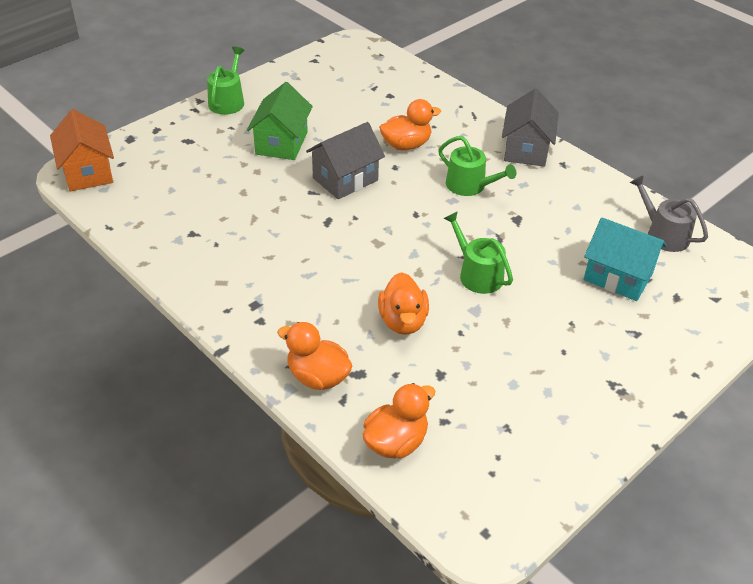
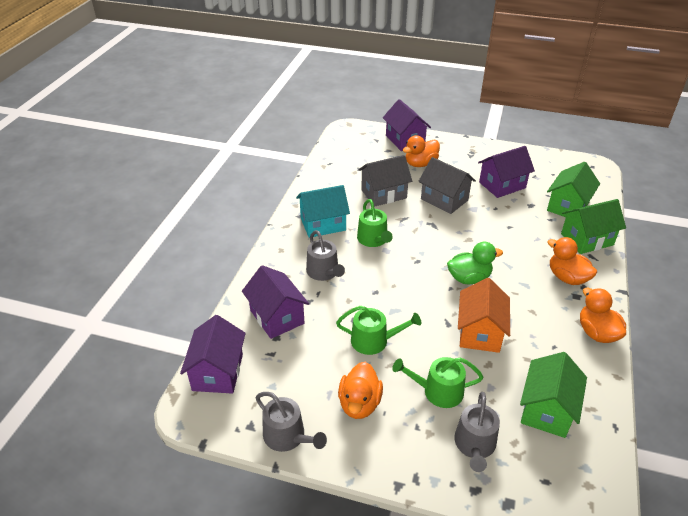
green duck: 0 -> 1
green house: 1 -> 3
grey watering can: 1 -> 3
purple house: 0 -> 4

